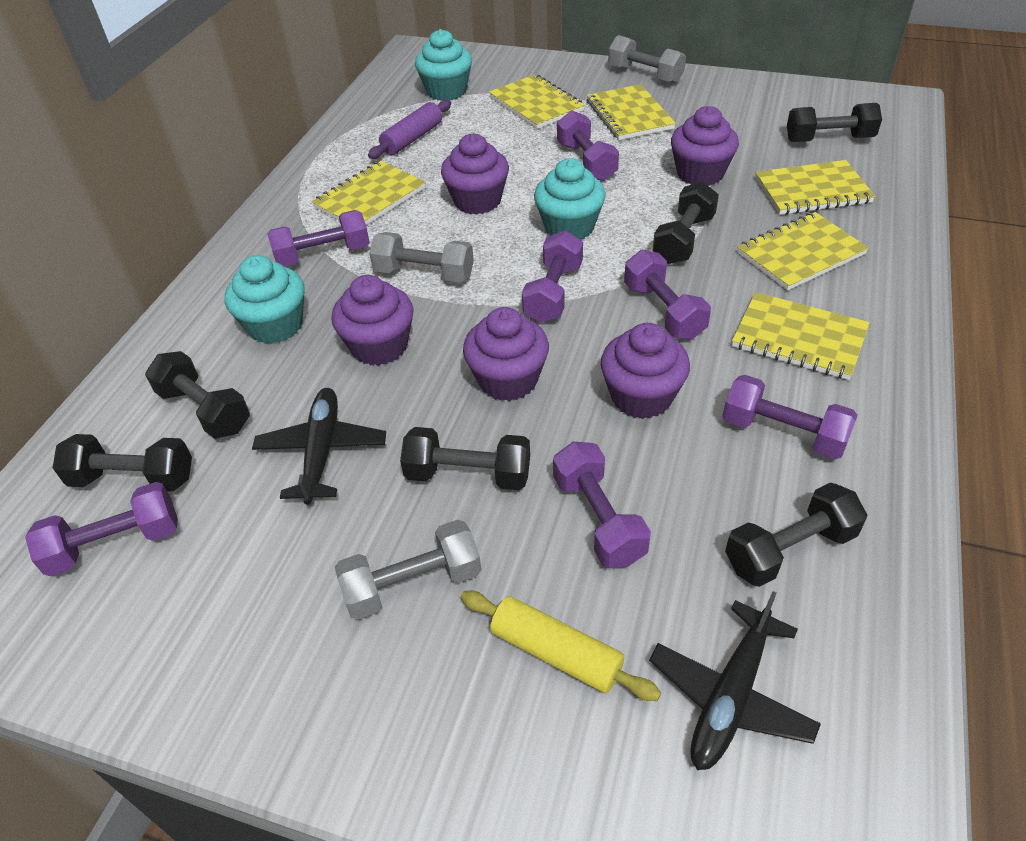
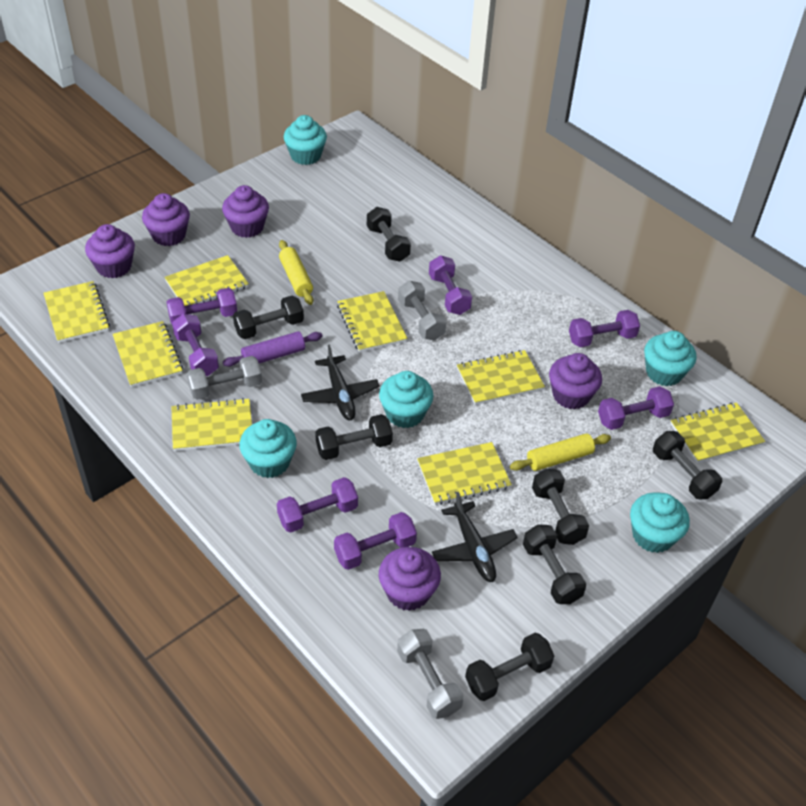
black dumbbell: 6 -> 7
turquoise cupcake: 3 -> 5
yellow notebook: 6 -> 8
yellow rolling pin: 1 -> 2

